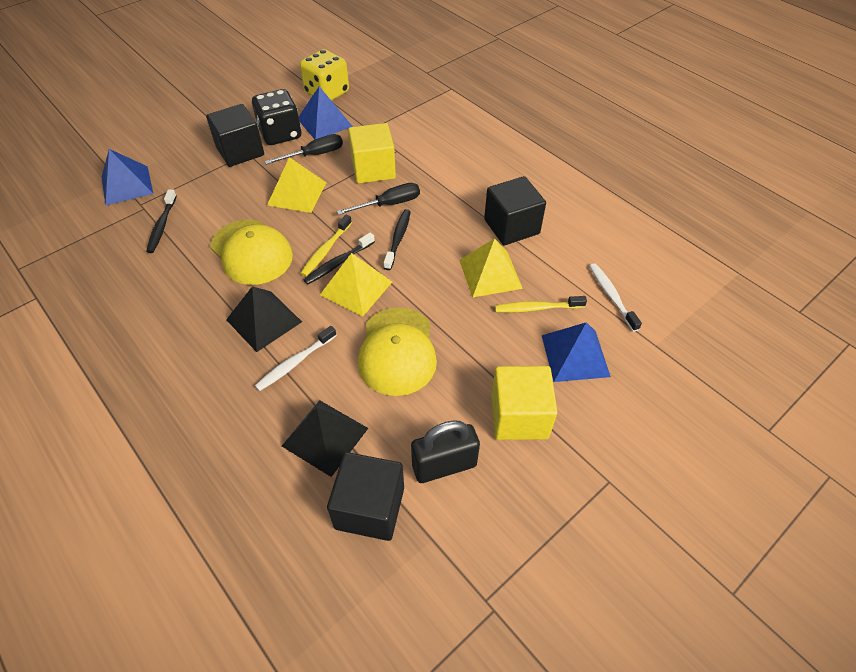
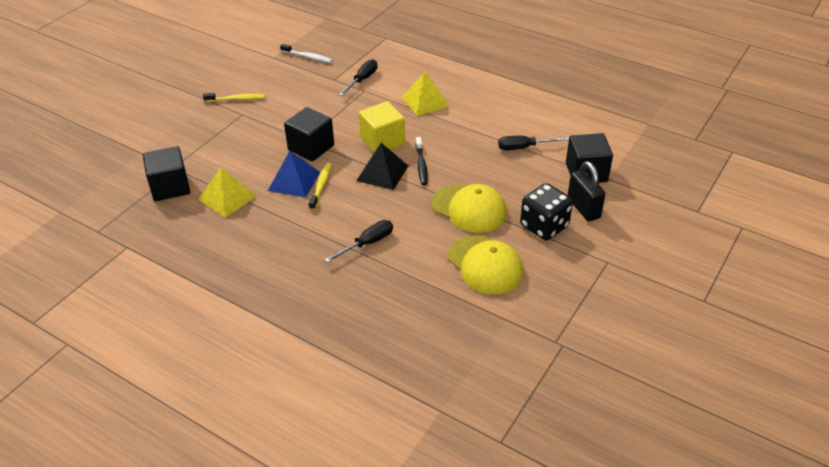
black pyramid: 2 -> 1
black screwdriver: 2 -> 3
black toothbrush: 3 -> 1
blue pyramid: 3 -> 1
white toothbrush: 2 -> 1
yellow cube: 2 -> 1
yellow dice: 1 -> 0
yellow pyramid: 3 -> 2

